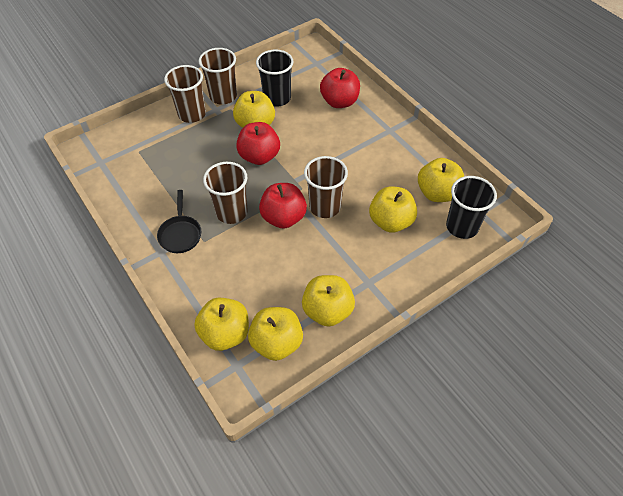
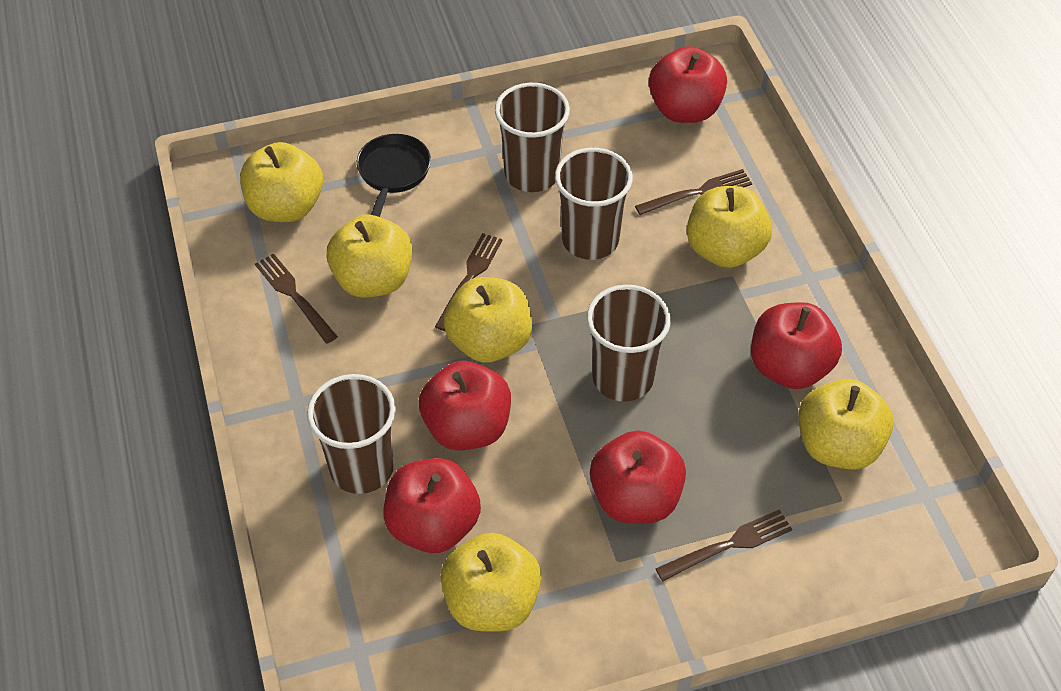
black cup: 2 -> 0
brown fork: 0 -> 4
red apple: 3 -> 5

